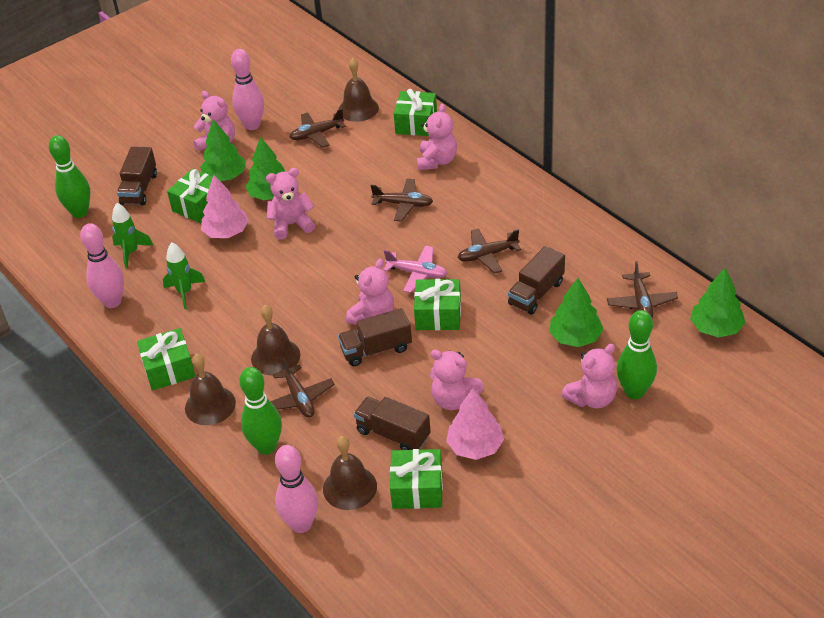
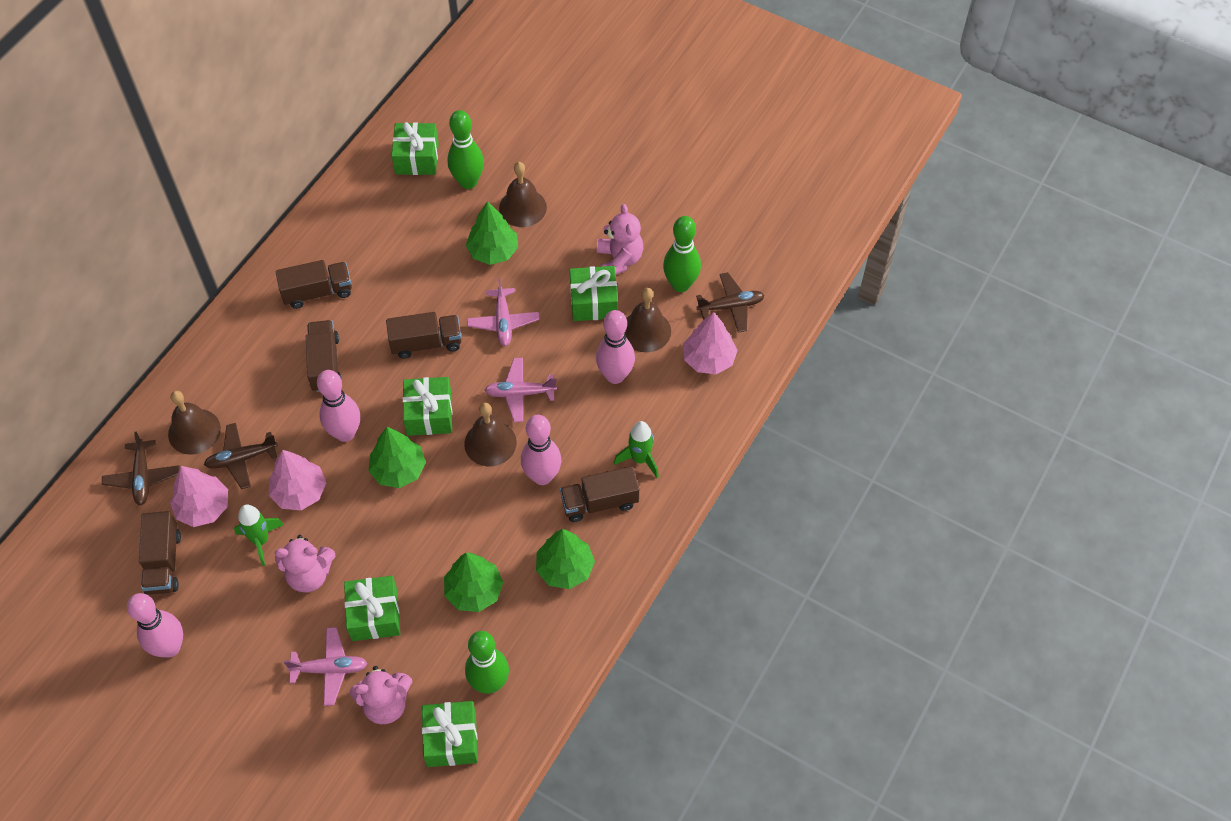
brown plane: 5 -> 3
brown truck: 4 -> 5
pink bowling pin: 3 -> 4
pink plane: 1 -> 3
pink teddy bear: 6 -> 3
pink tree: 2 -> 3

